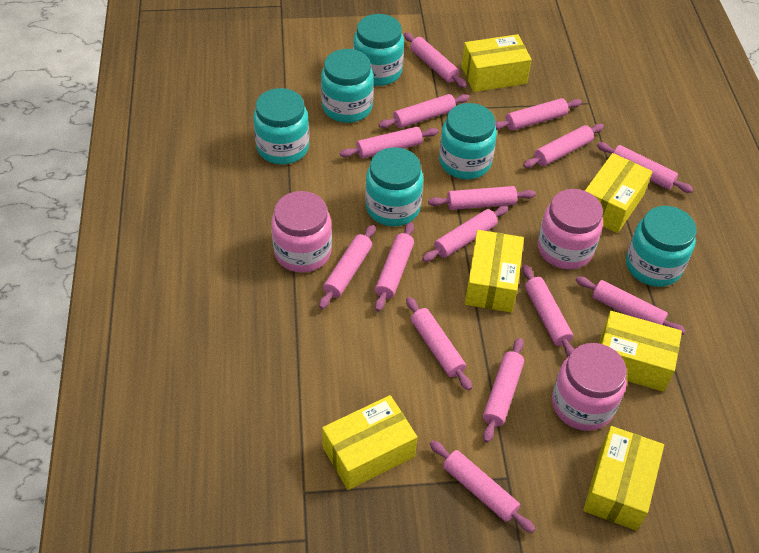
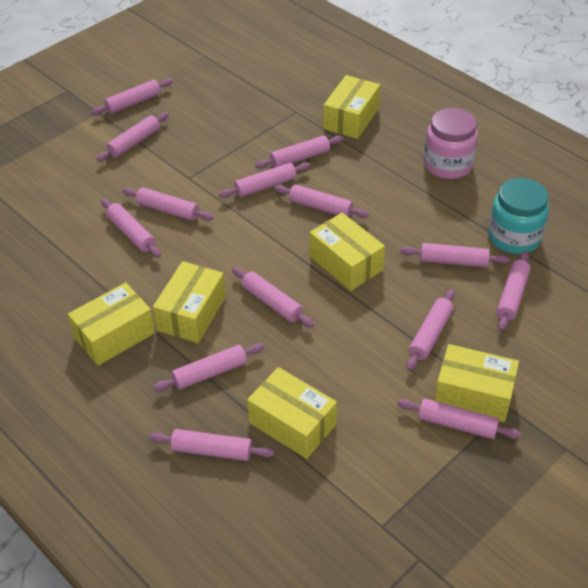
pink jar: 3 -> 1
pink rolling pin: 15 -> 14
turquoise jar: 6 -> 1

